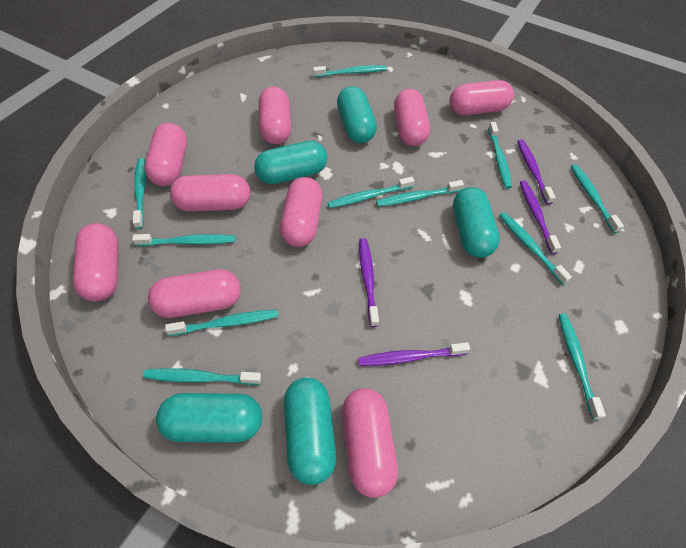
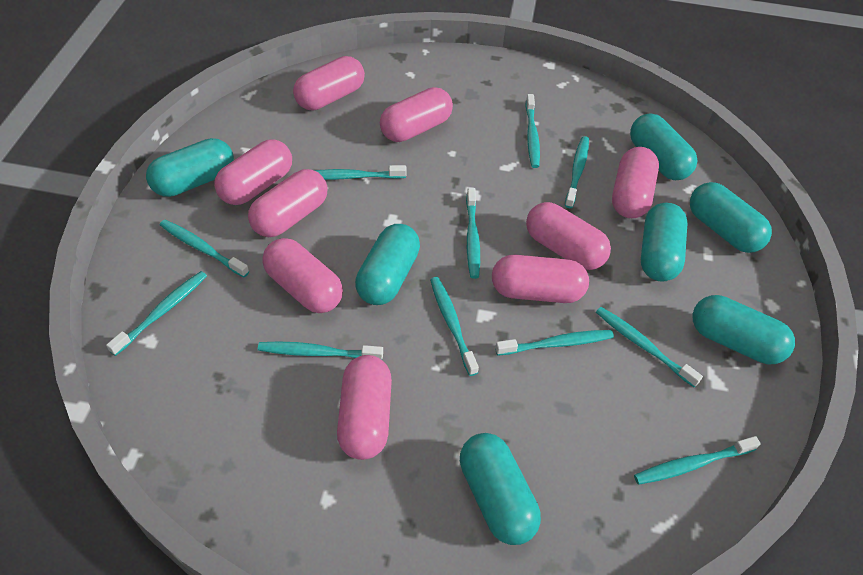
purple toothbrush: 4 -> 0
turquoise capsule: 5 -> 7

